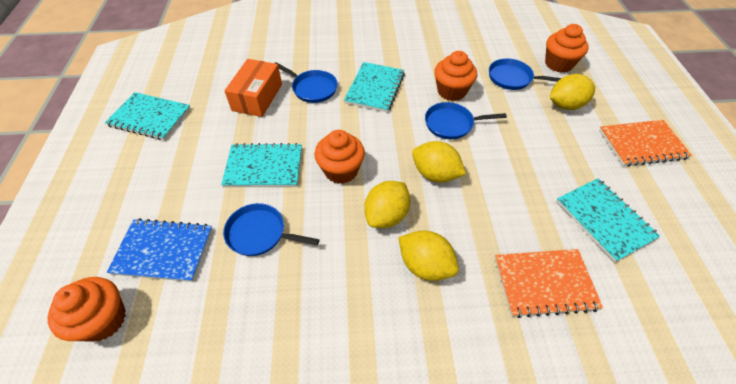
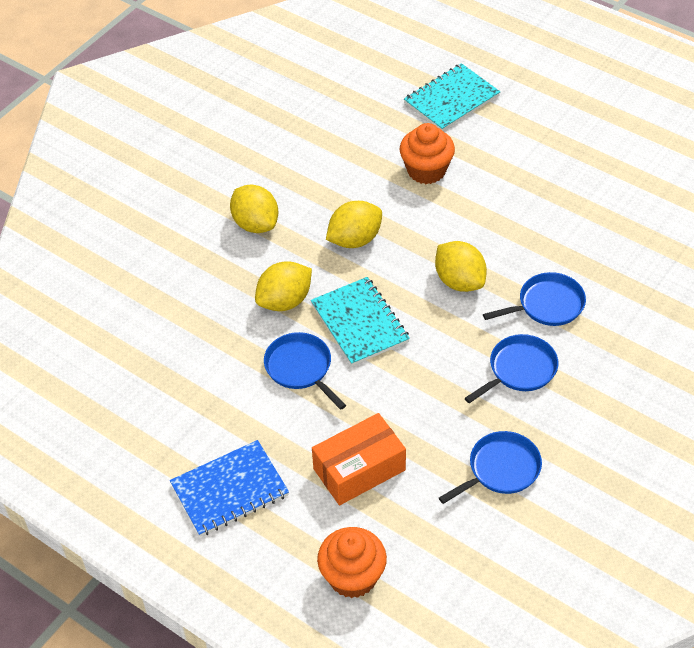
orange cupcake: 4 -> 2
orange notebook: 2 -> 0
turquoise notebook: 4 -> 2

